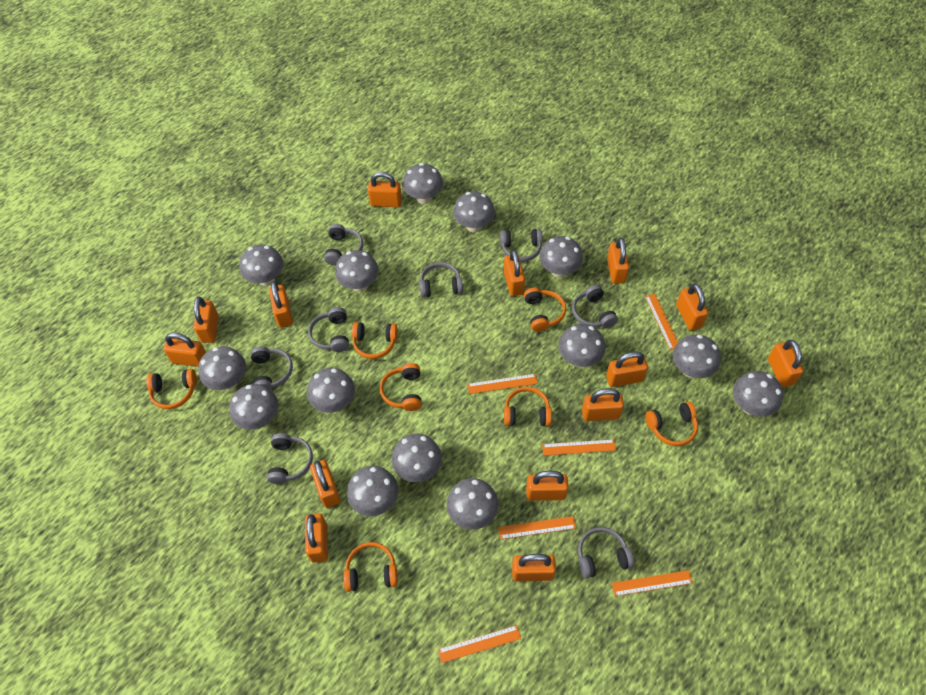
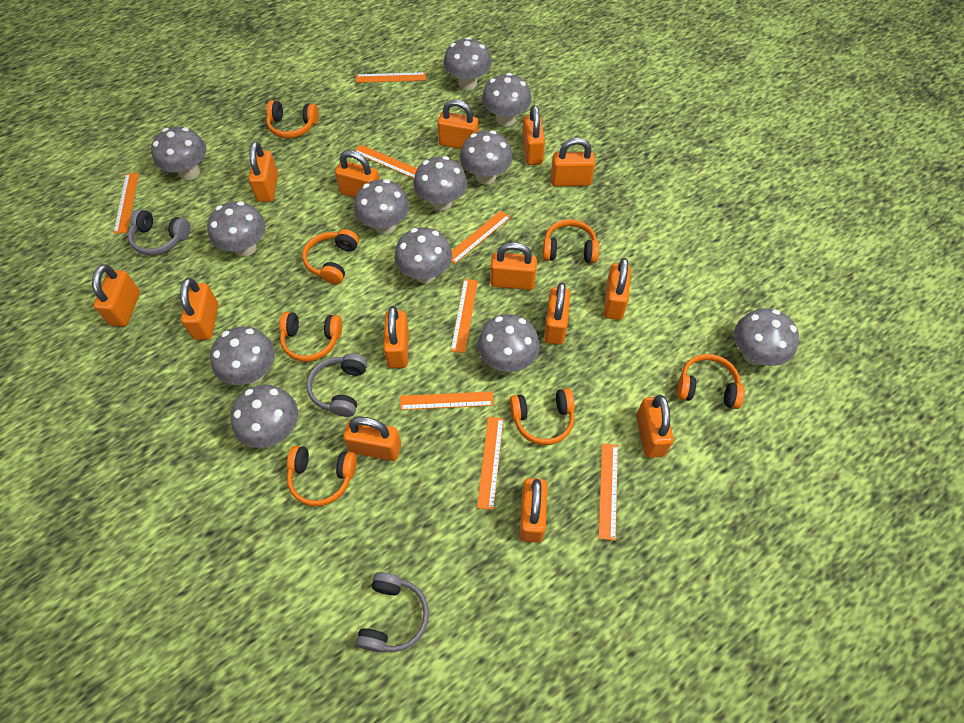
grey headphones: 8 -> 3
grey mushroom: 14 -> 12
orange ruler: 6 -> 8

